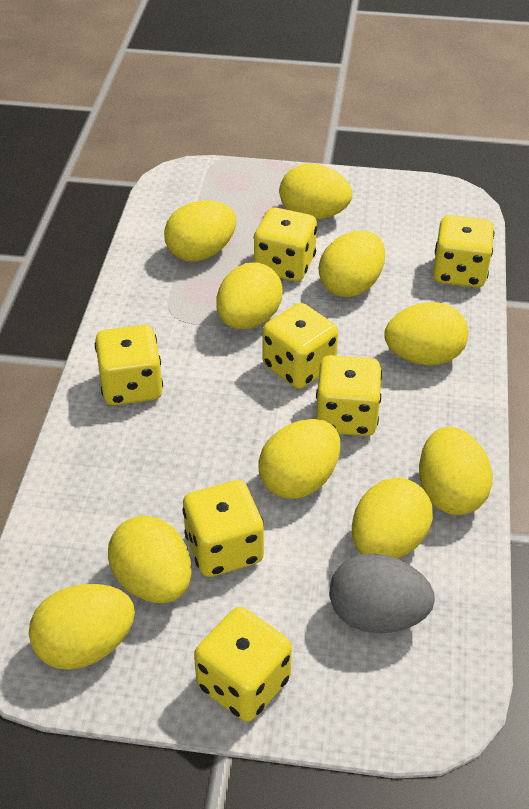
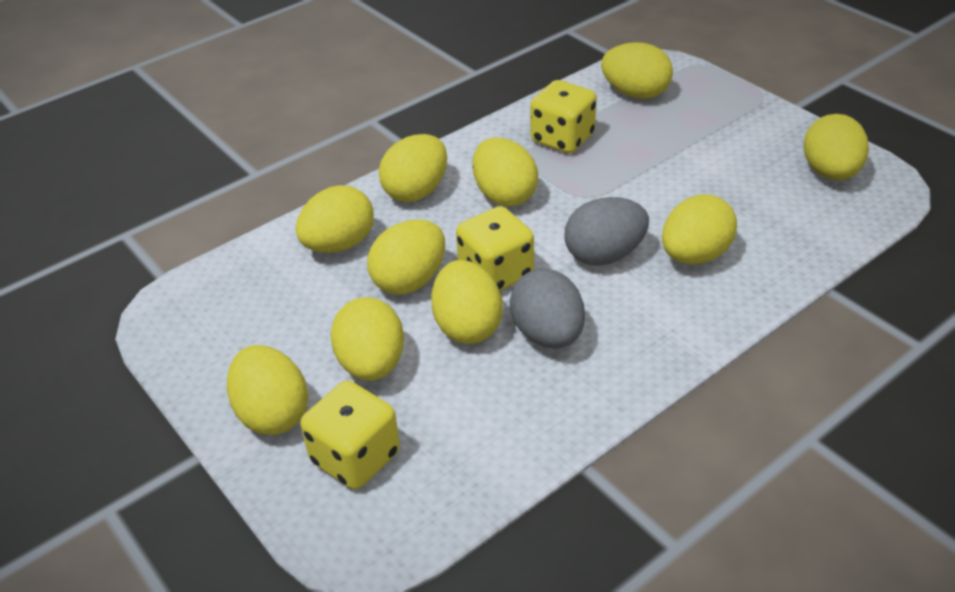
grey egg: 1 -> 2
yellow dice: 7 -> 3

